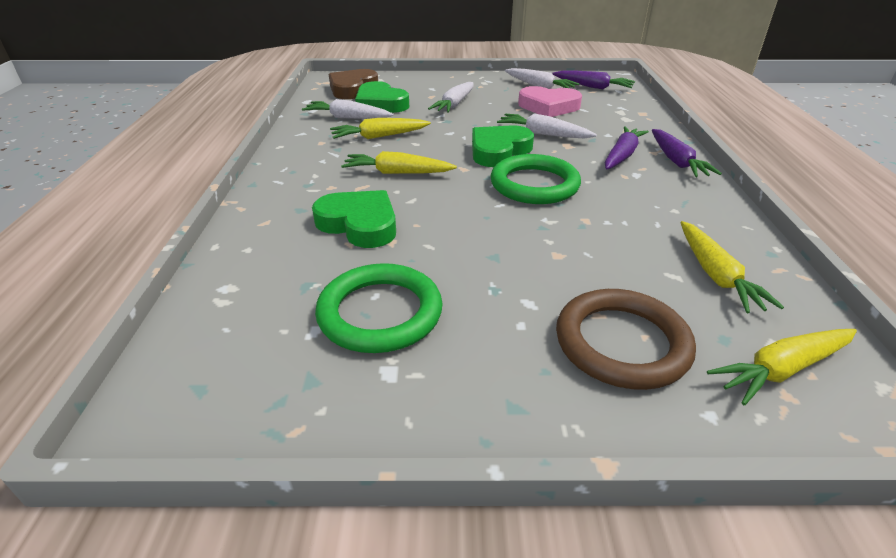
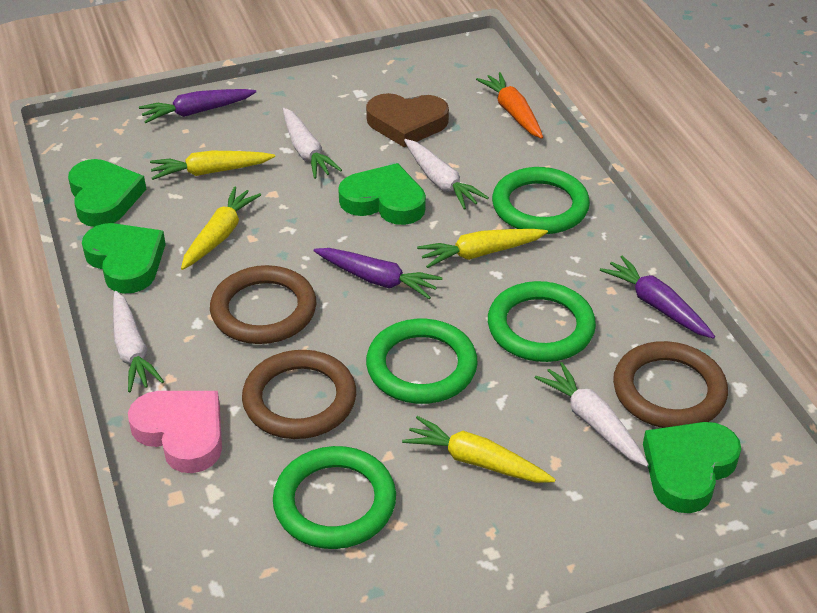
brown ring: 1 -> 3
green heart: 3 -> 4
green ring: 2 -> 4
orange carrot: 0 -> 1

